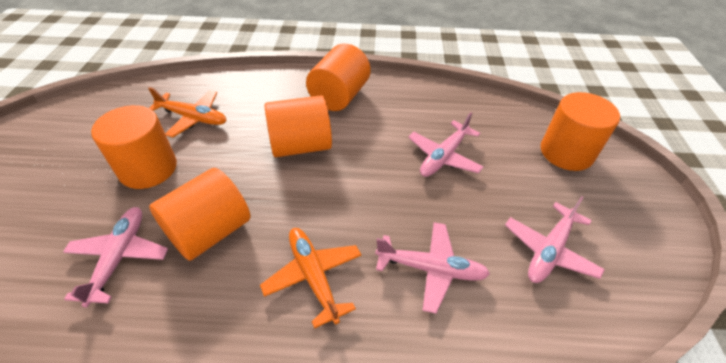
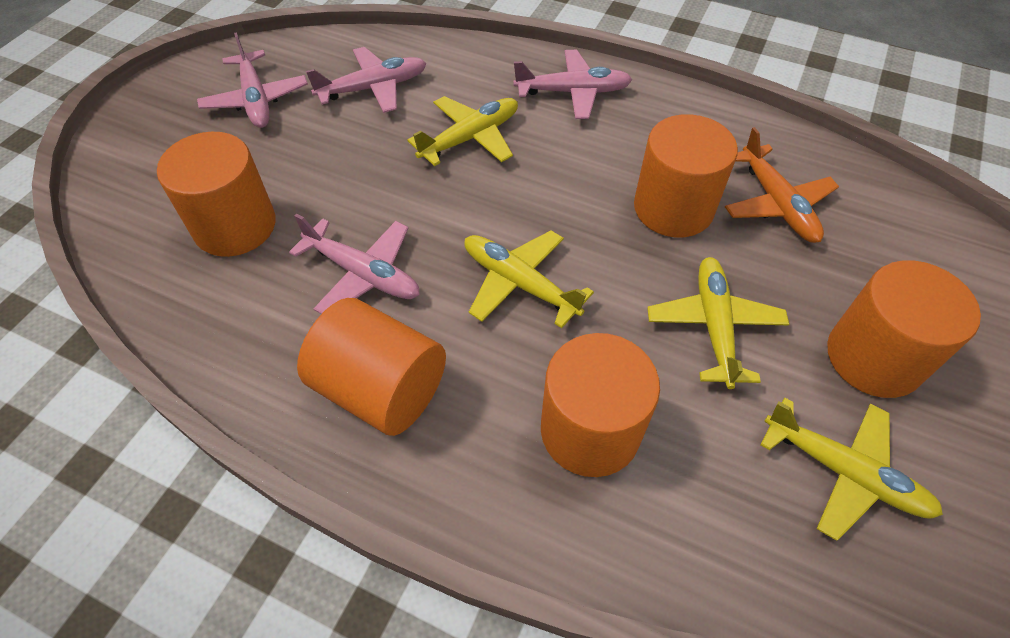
orange plane: 2 -> 1
yellow plane: 0 -> 4

